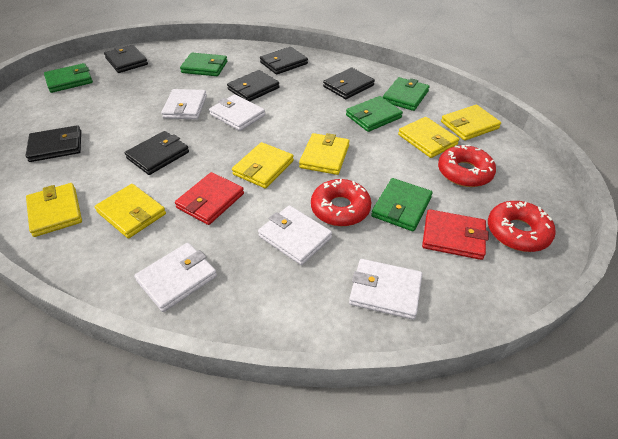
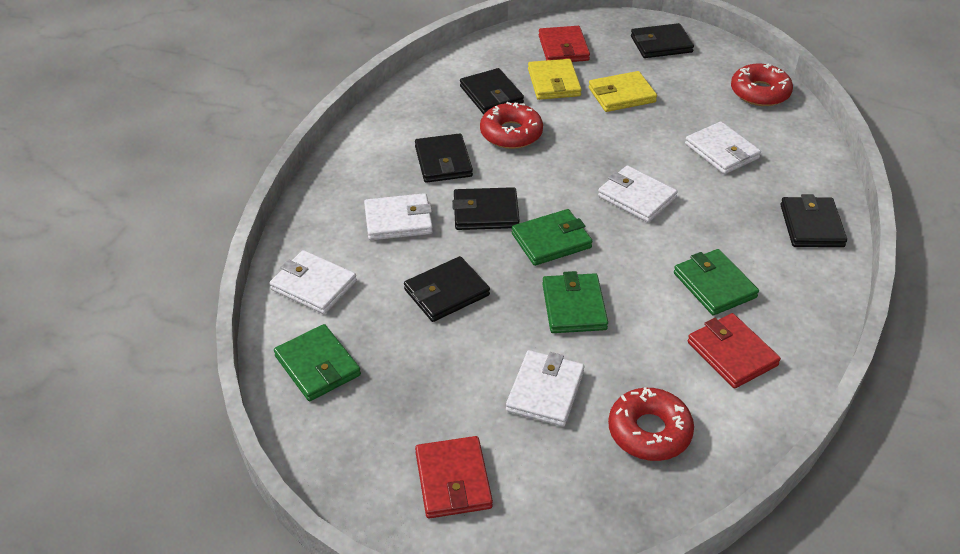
green wallet: 5 -> 4
red wallet: 2 -> 3
yellow wallet: 6 -> 2

